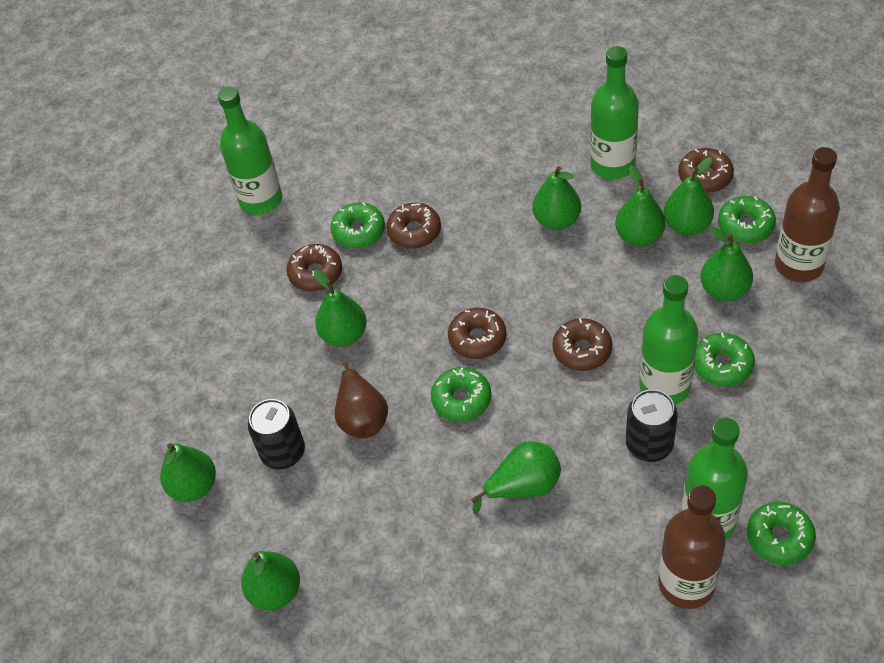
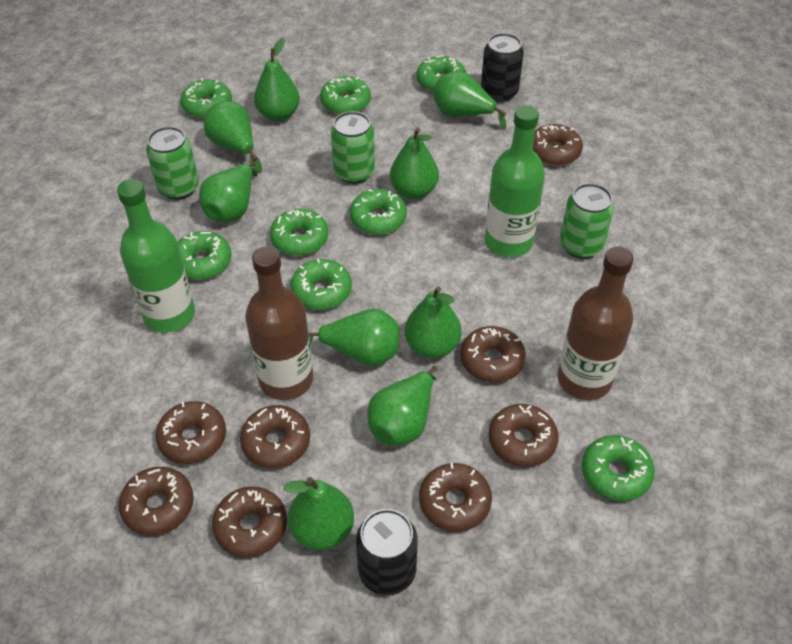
brown donut: 5 -> 8
brown pear: 1 -> 0
green bottle: 4 -> 2
green can: 0 -> 3
green donut: 5 -> 8
green pear: 8 -> 9

